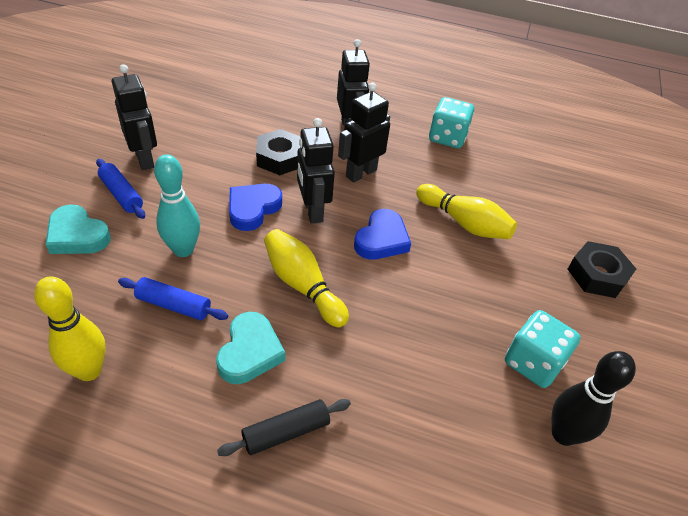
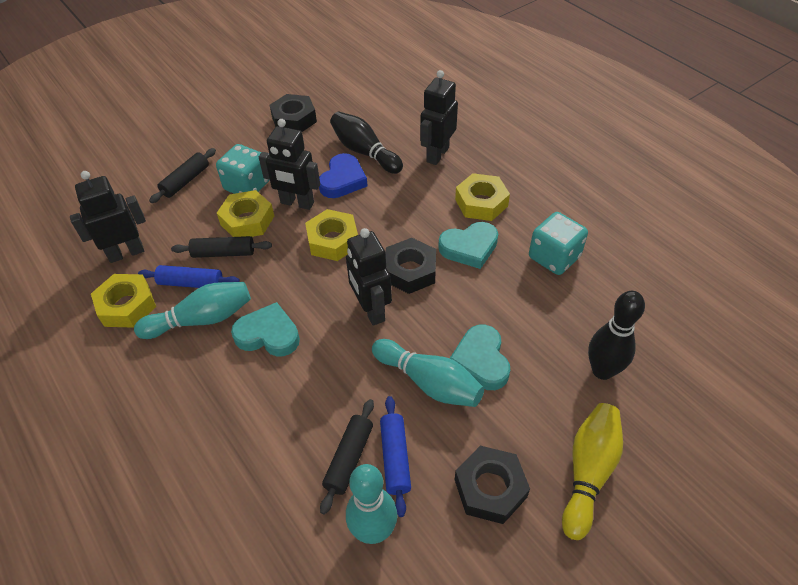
black bowling pin: 1 -> 2
black nut: 2 -> 3
black rolling pin: 1 -> 3
blue heart: 2 -> 1
turquoise bowling pin: 1 -> 3
turquoise heart: 2 -> 3
yellow bowling pin: 3 -> 1
yellow nut: 0 -> 4

